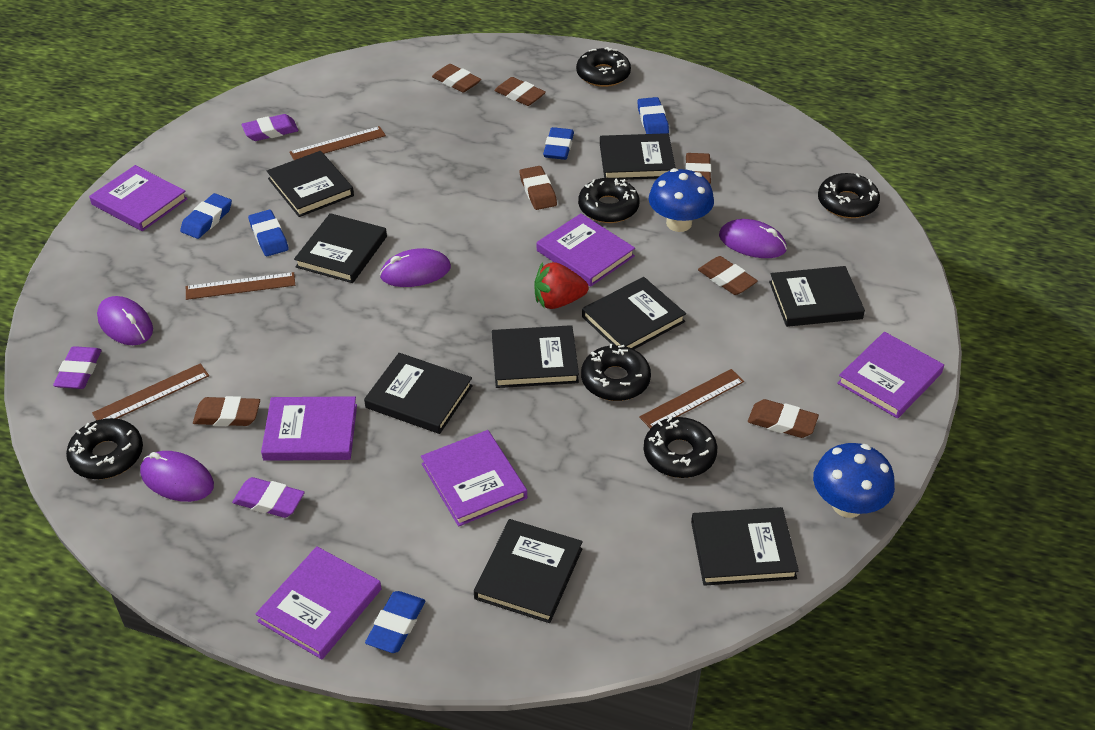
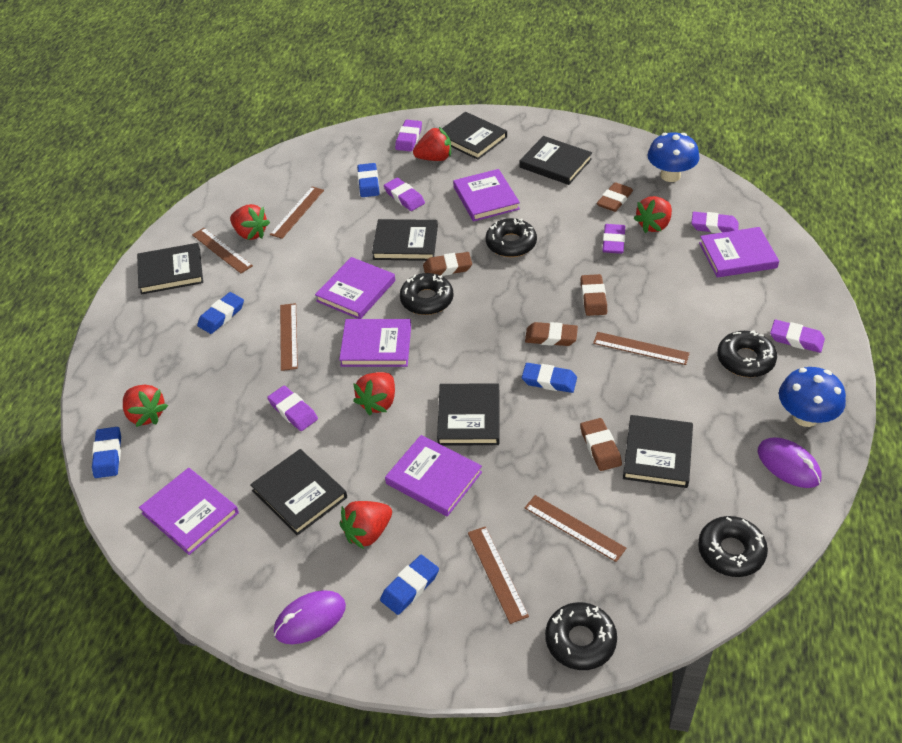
black book: 9 -> 7
black donut: 6 -> 5
brown eraser: 7 -> 5
brown ruler: 4 -> 6
purple eraser: 3 -> 6
purple mouse: 4 -> 2
red strawberry: 1 -> 6

